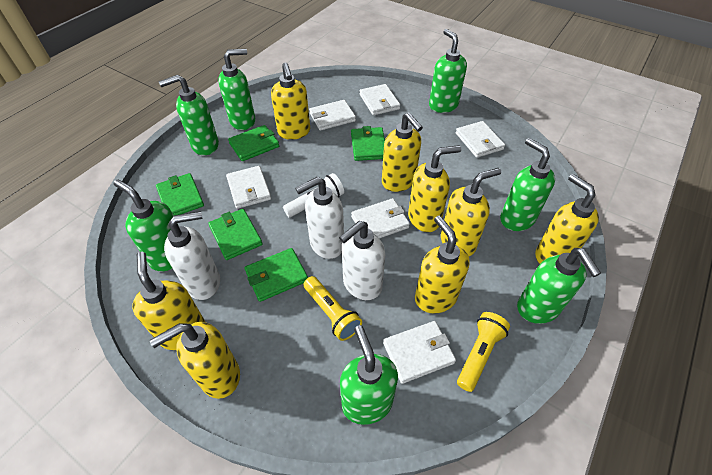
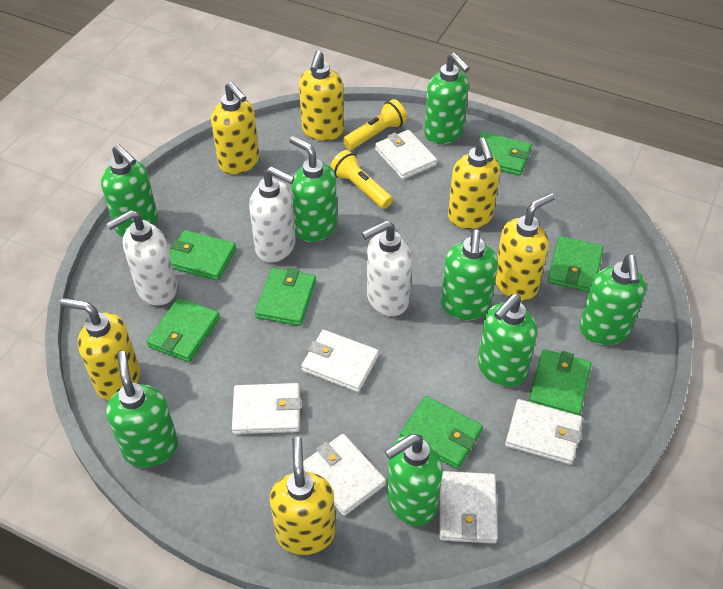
green soap dispenser: 7 -> 8
green wallet: 5 -> 7
white flashlight: 1 -> 0
yellow soap dispenser: 8 -> 6

